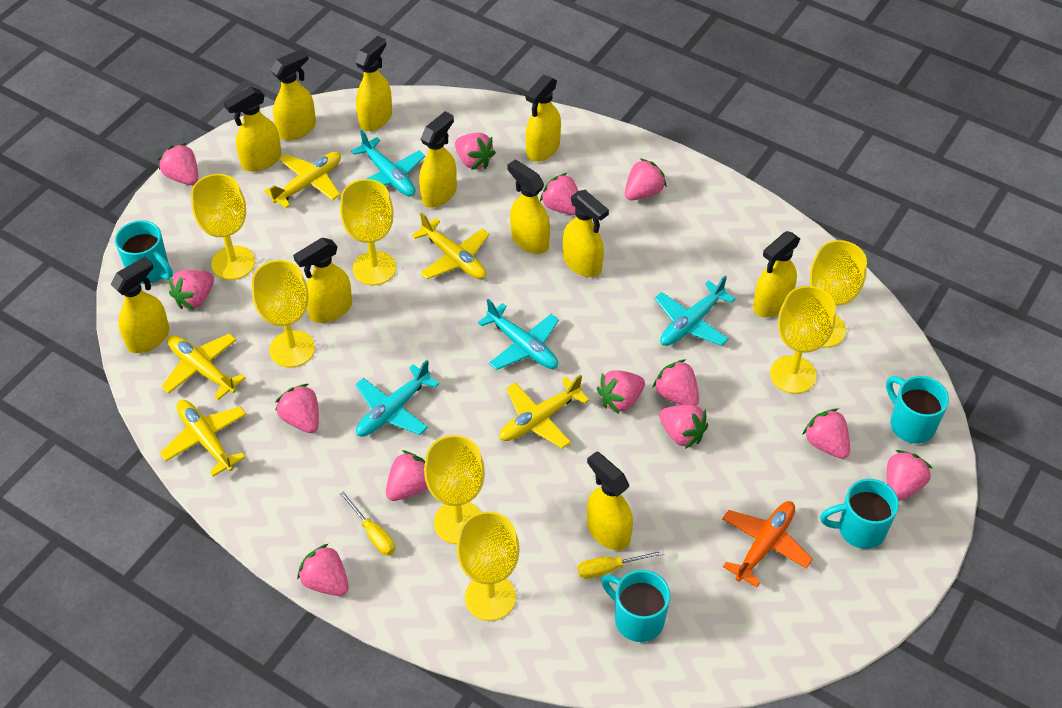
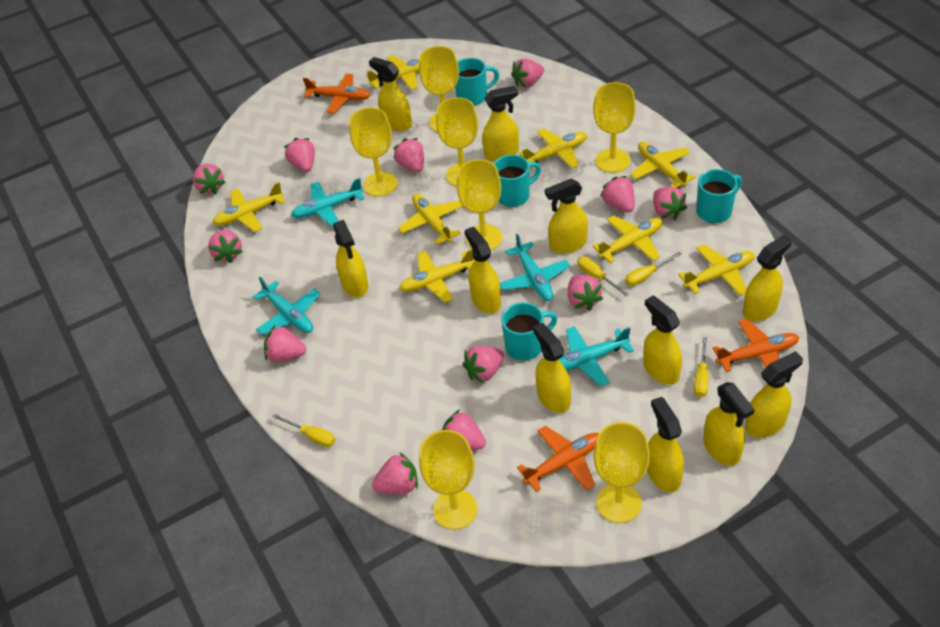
orange plane: 1 -> 3
pink strawberry: 13 -> 12
yellow plane: 5 -> 8
yellow screwdriver: 2 -> 4

